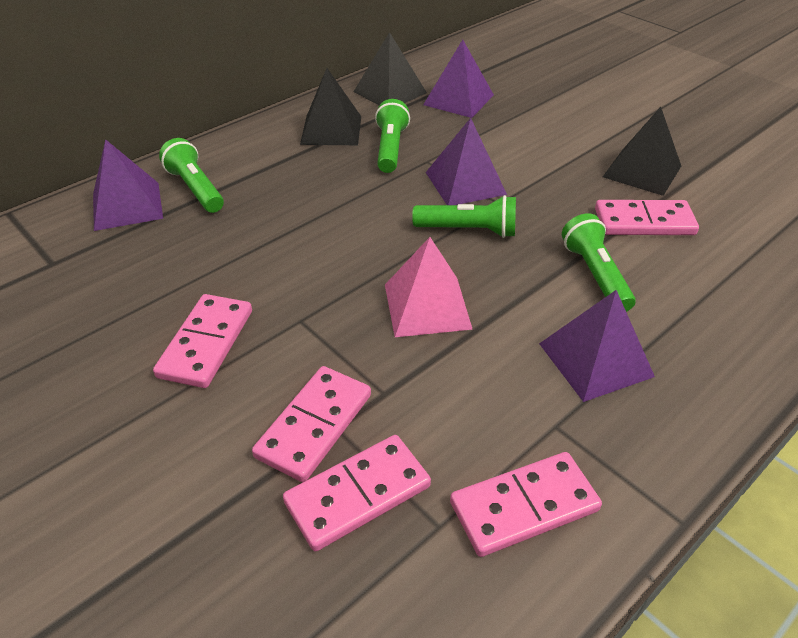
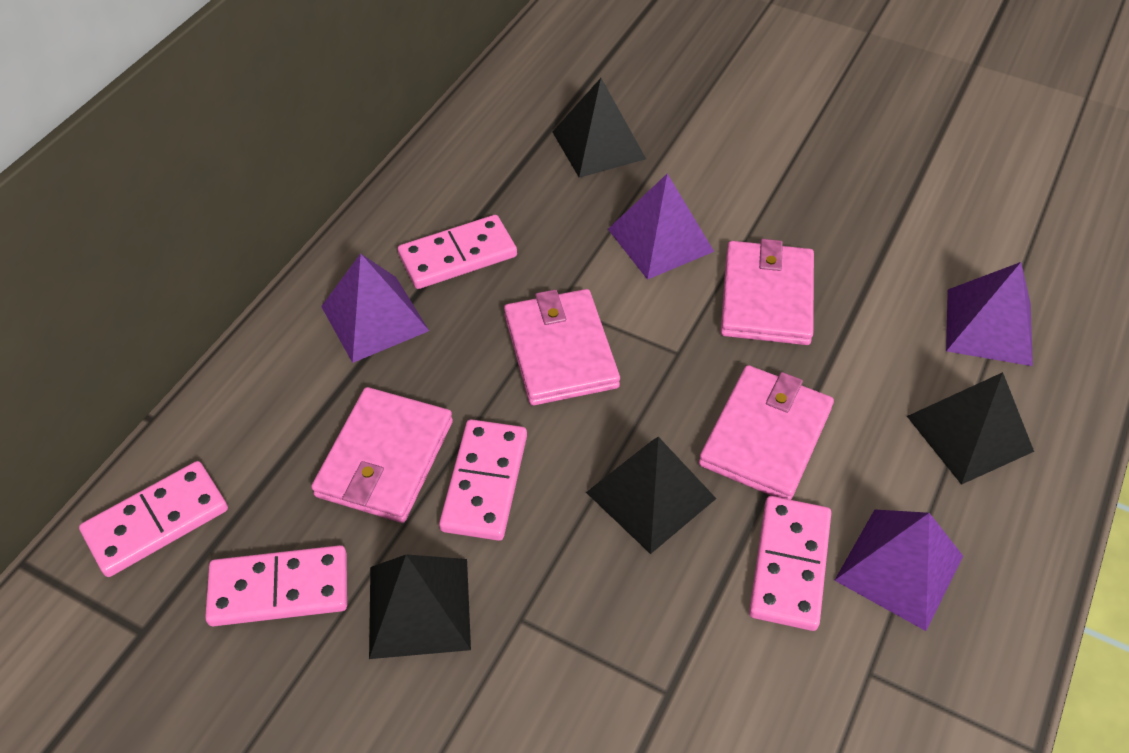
black pyramid: 3 -> 4
green flashlight: 4 -> 0
pink pyramid: 1 -> 0
pink wallet: 0 -> 4

